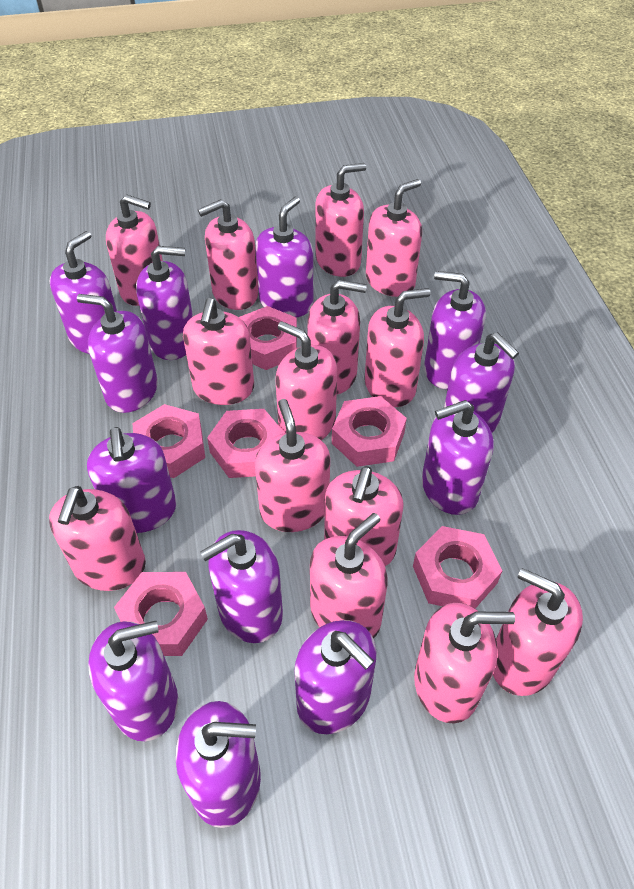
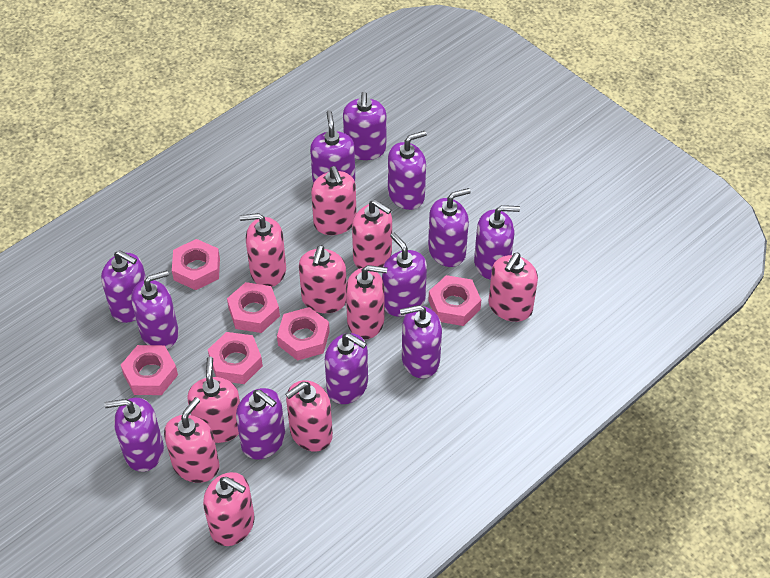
pink soap dispenser: 14 -> 10

